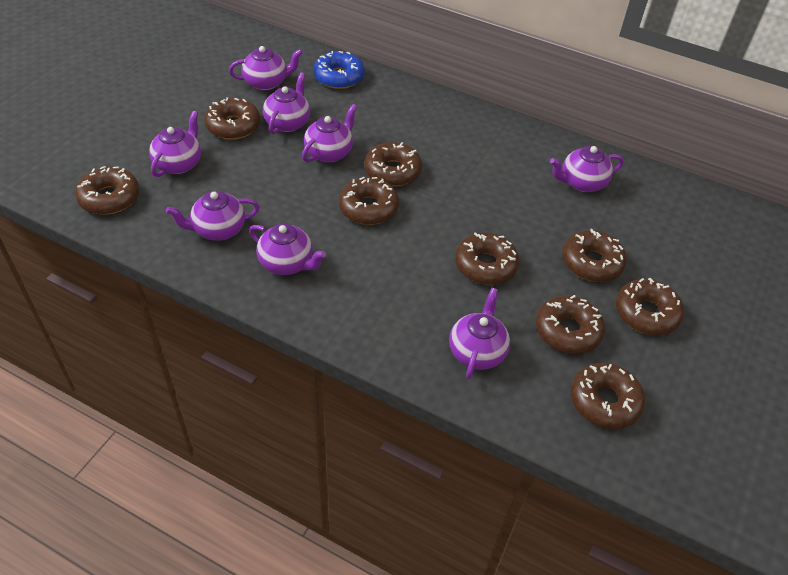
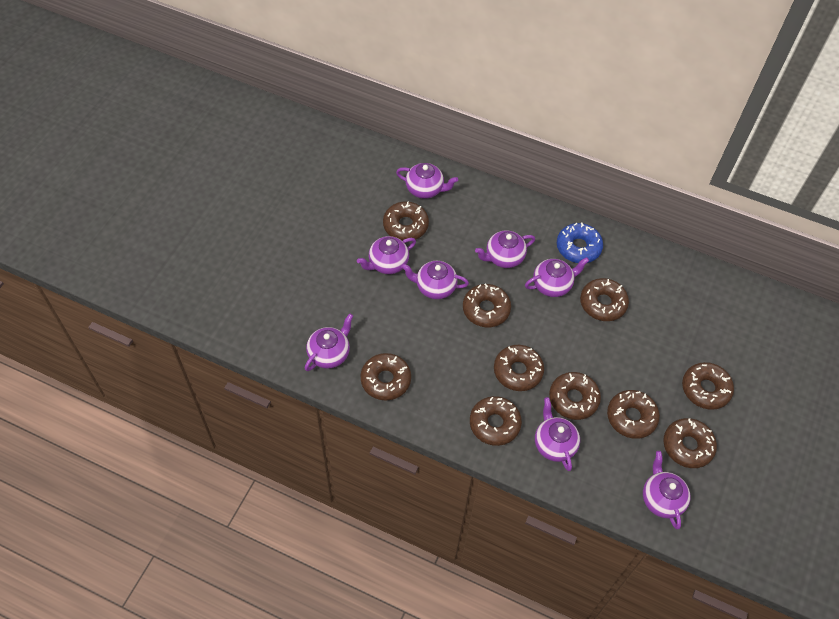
brown donut: 9 -> 10

